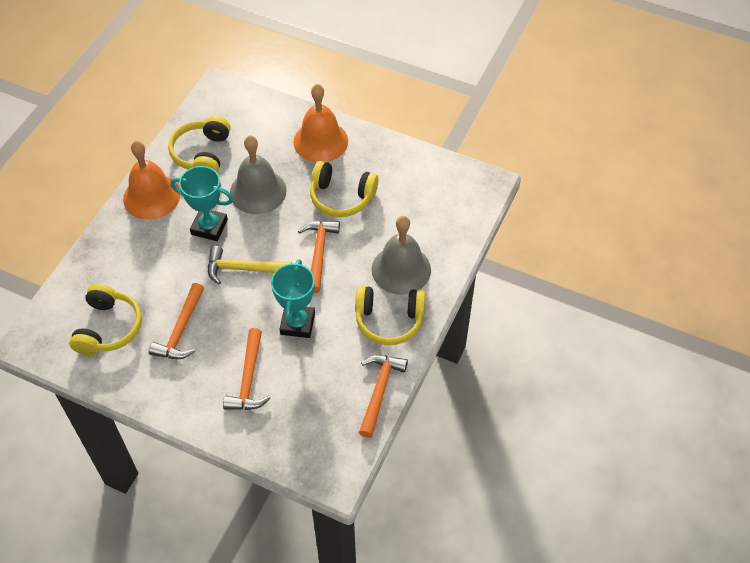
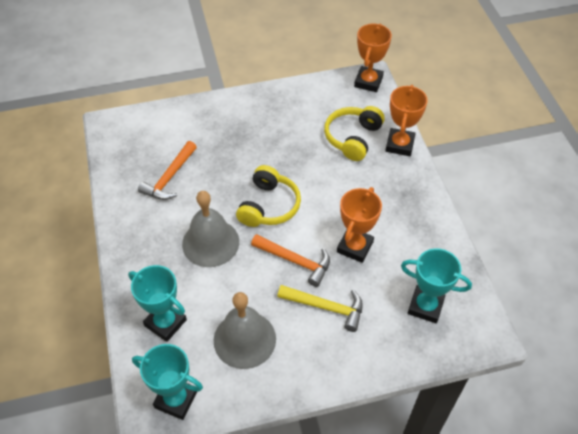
orange bell: 2 -> 0
orange hammer: 4 -> 2
orange trophy: 0 -> 3
turquoise trophy: 2 -> 3
yellow headphones: 4 -> 2

